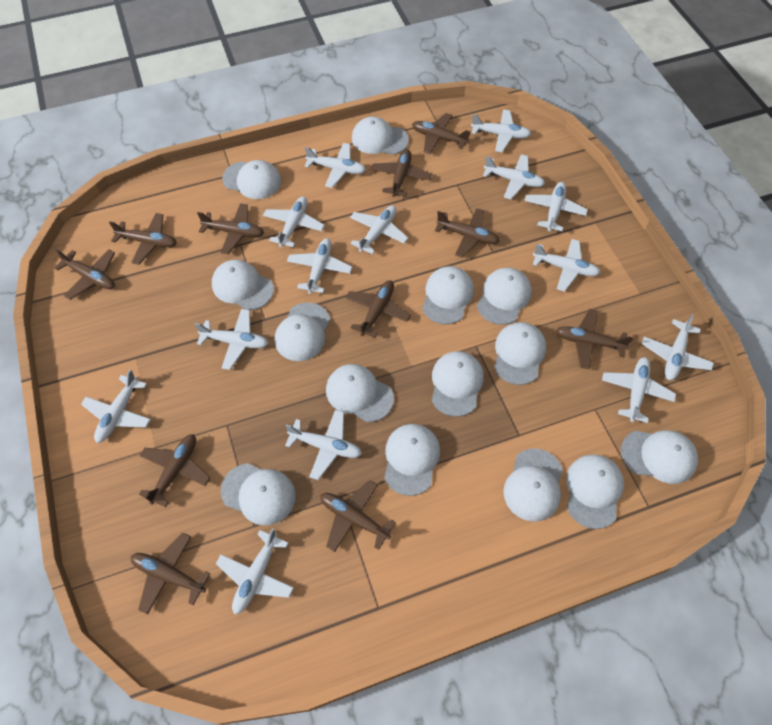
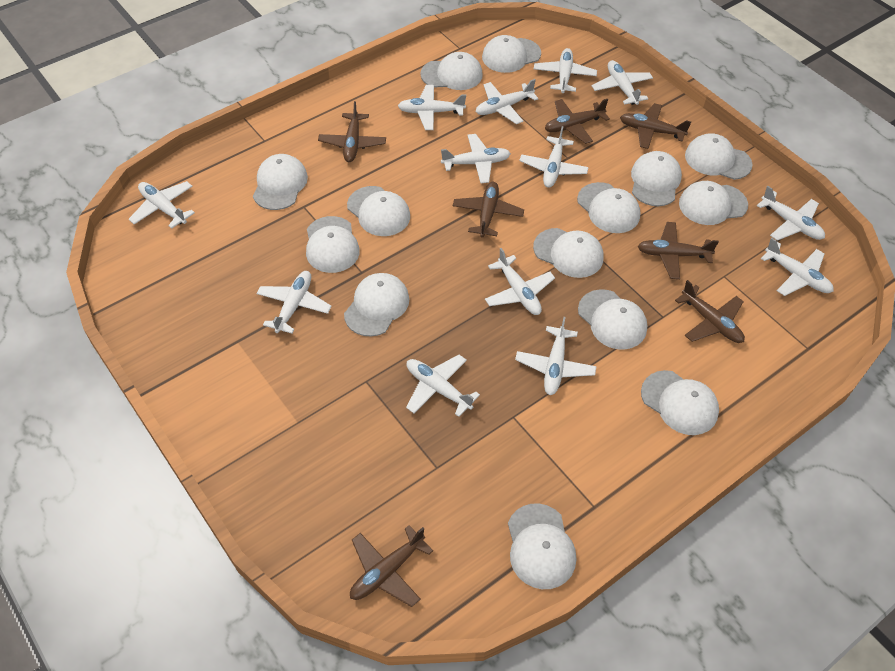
brown plane: 11 -> 7
white plane: 14 -> 13

